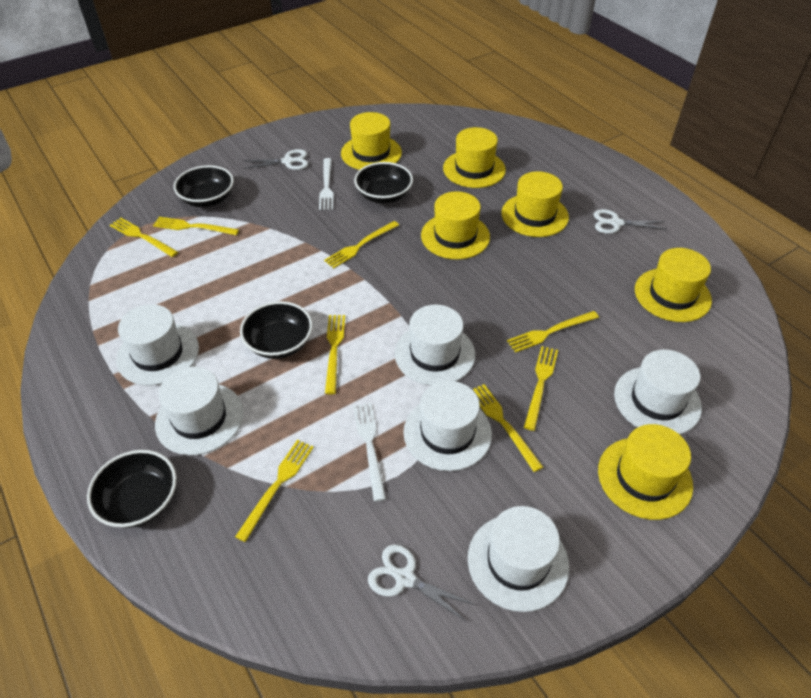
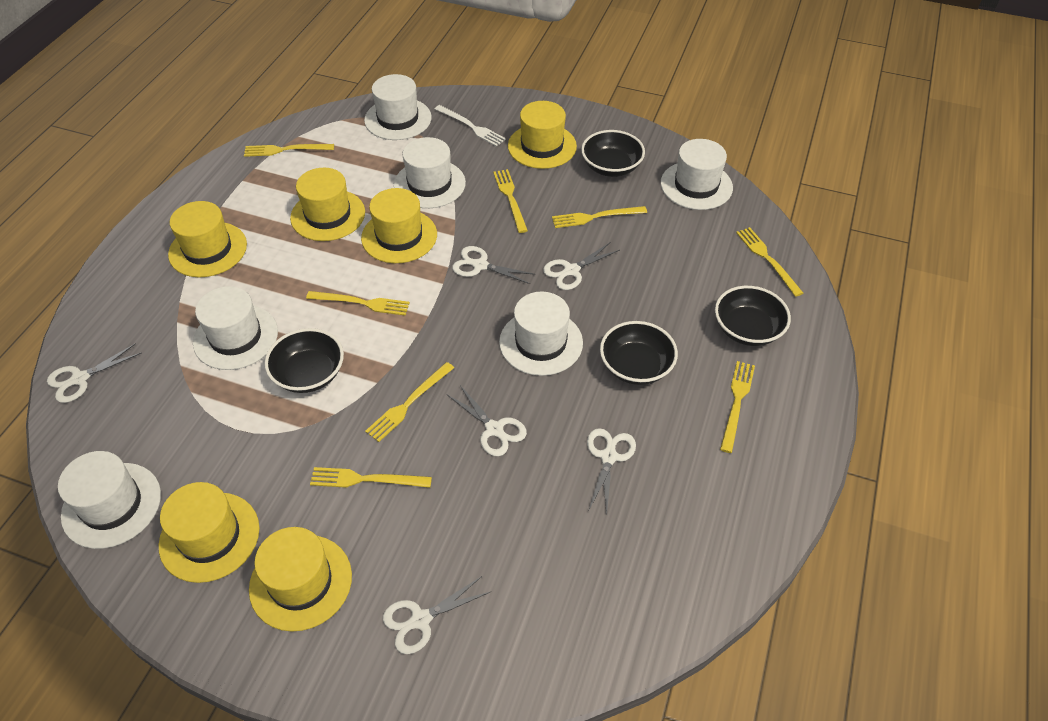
white fork: 2 -> 1
white scissors: 3 -> 6

